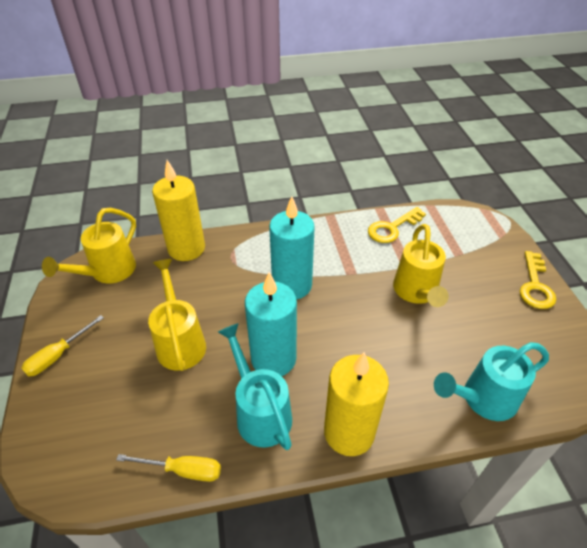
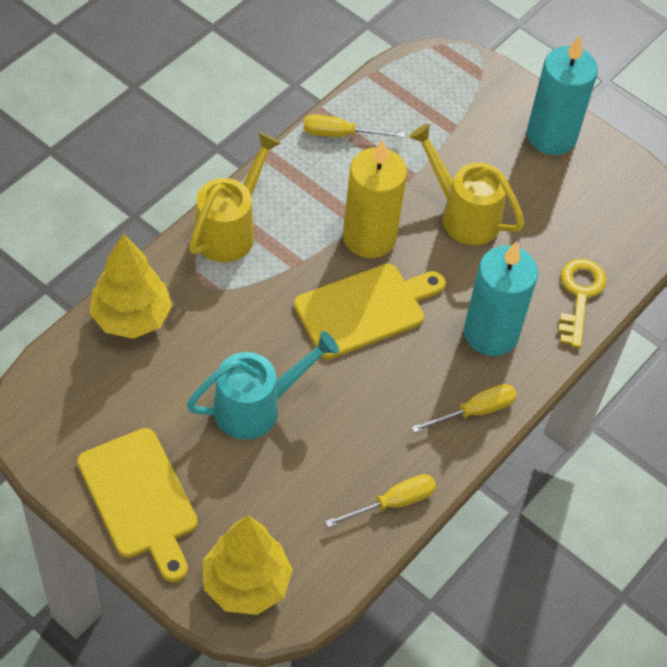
turquoise watering can: 2 -> 1
yellow candle: 2 -> 1
yellow cutting board: 0 -> 2
yellow key: 2 -> 1
yellow screwdriver: 2 -> 3
yellow tree: 0 -> 2
yellow watering can: 3 -> 2

